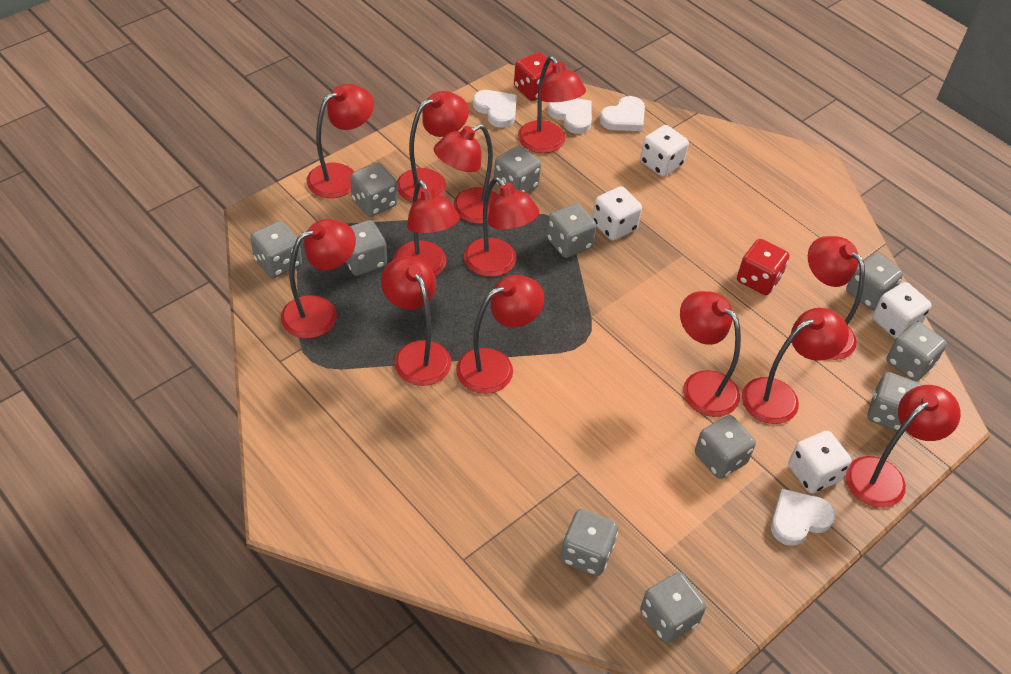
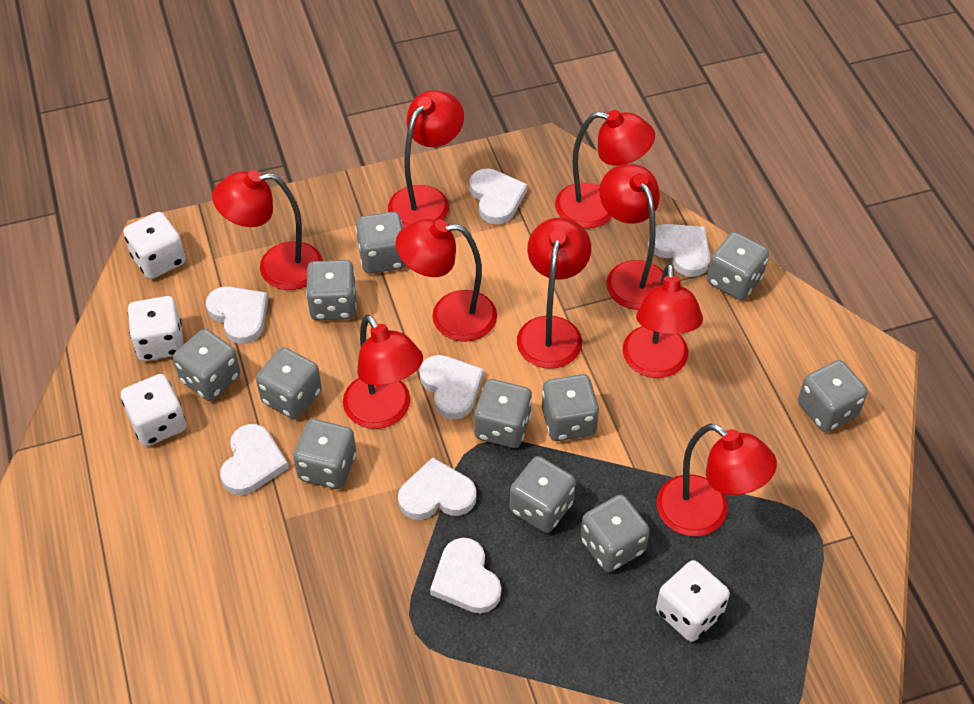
red dice: 2 -> 0
red lamp: 13 -> 9
white heart: 4 -> 7

